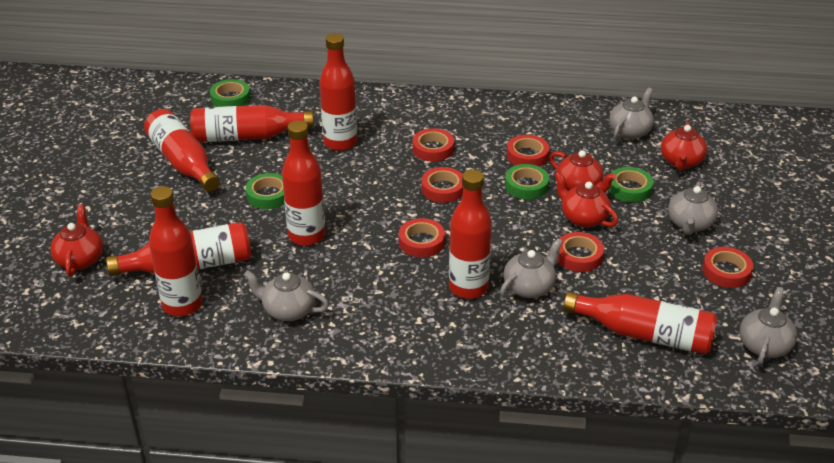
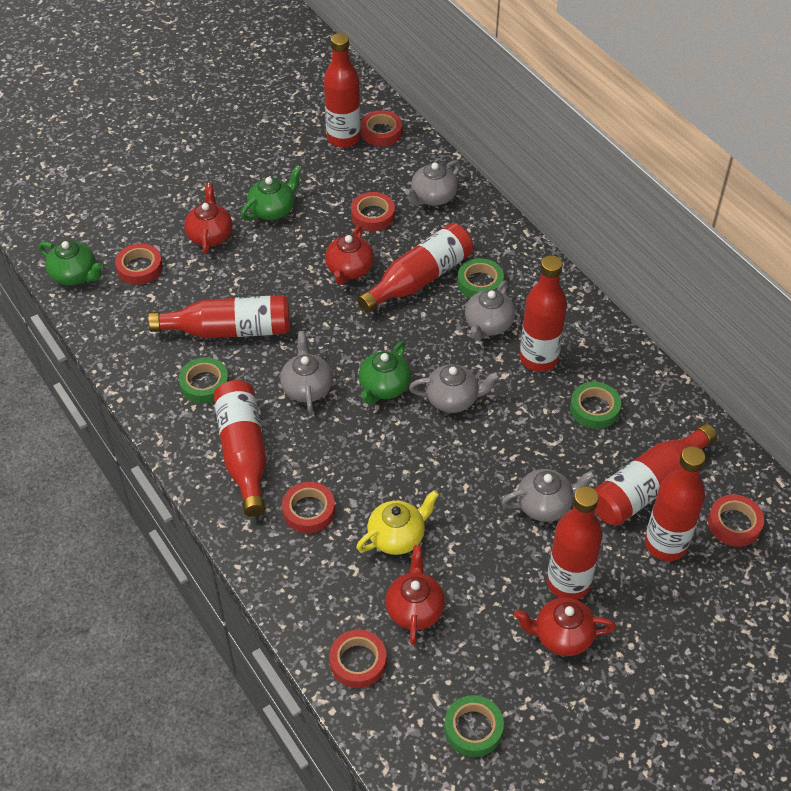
green teapot: 0 -> 3
yellow teapot: 0 -> 1

